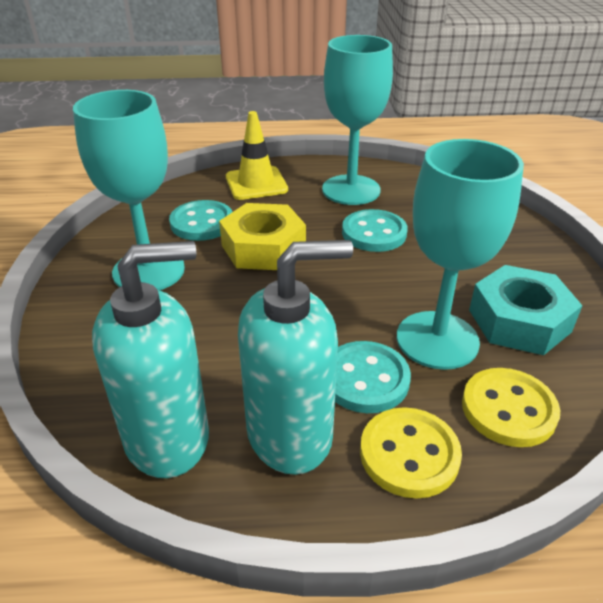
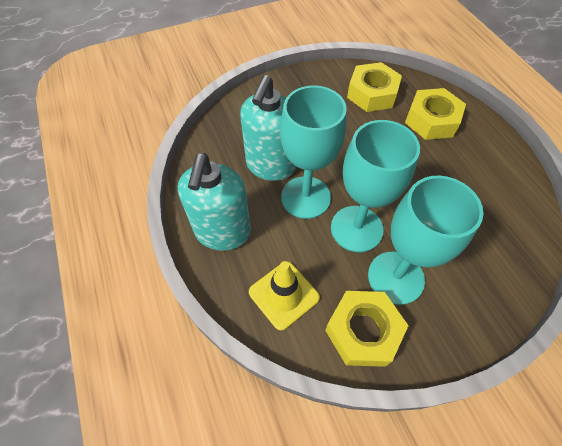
turquoise button: 3 -> 0
turquoise nut: 1 -> 0
yellow button: 2 -> 0
yellow nut: 1 -> 3

